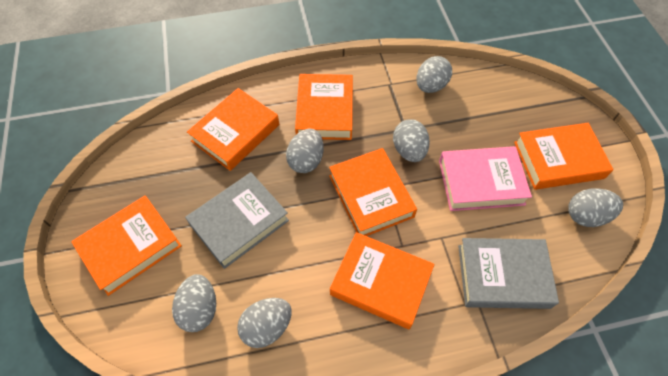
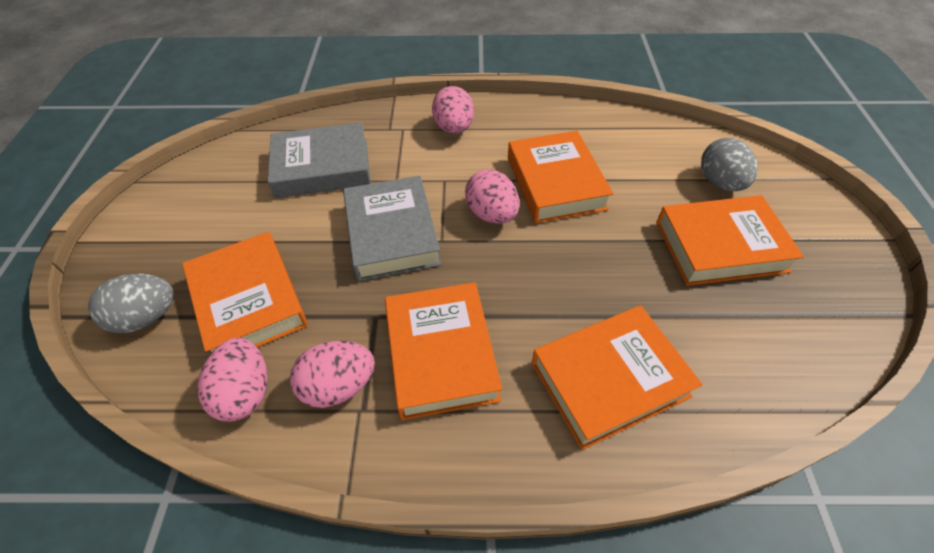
grey egg: 6 -> 2
orange book: 6 -> 5
pink book: 1 -> 0
pink egg: 0 -> 4

